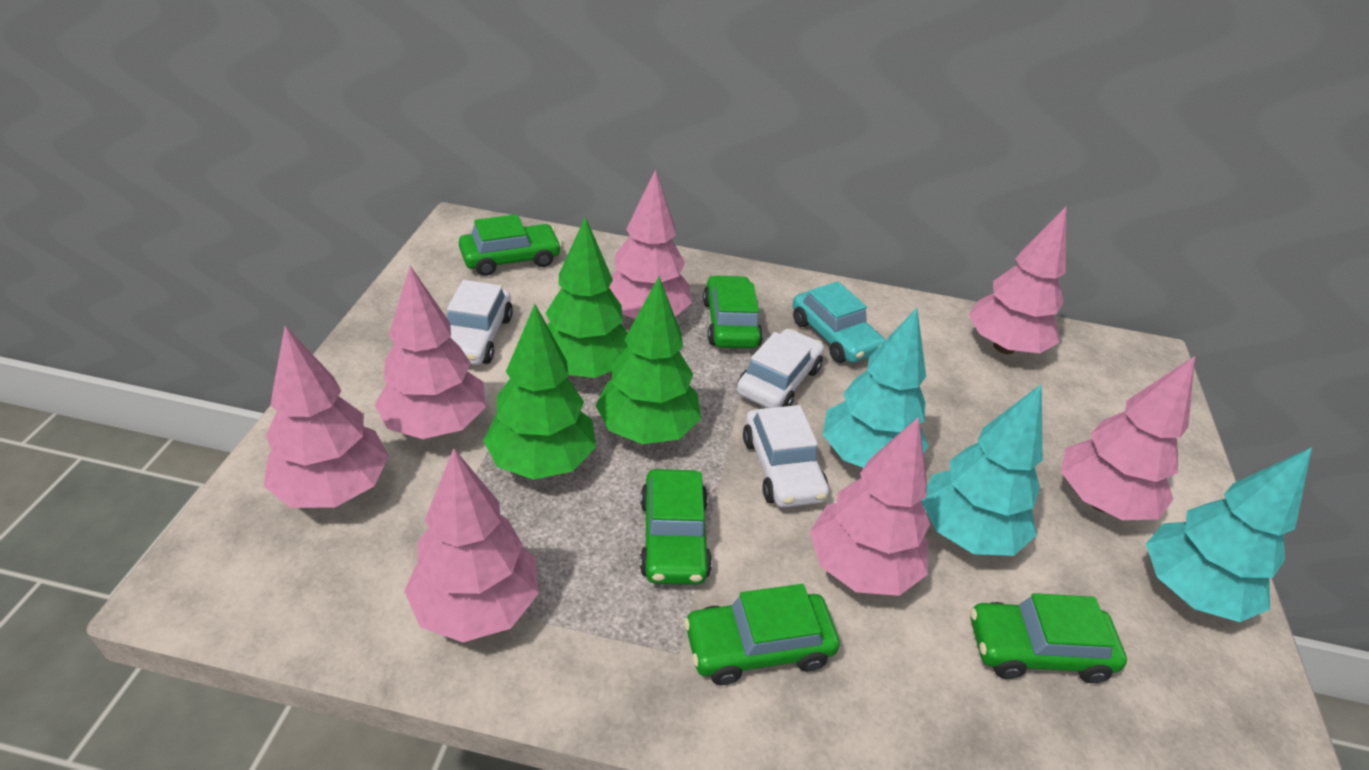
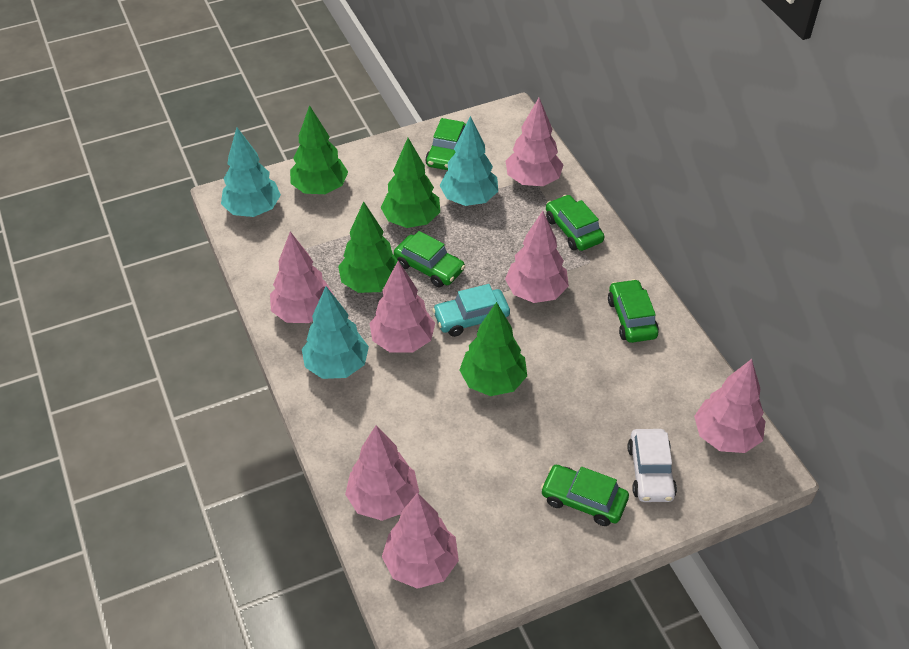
green tree: 3 -> 4
white car: 3 -> 1

